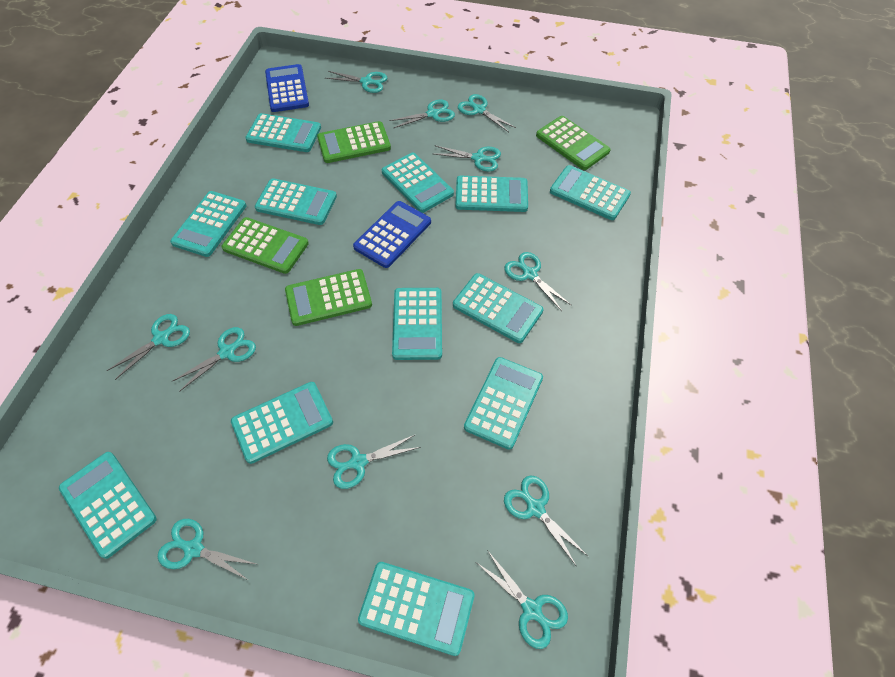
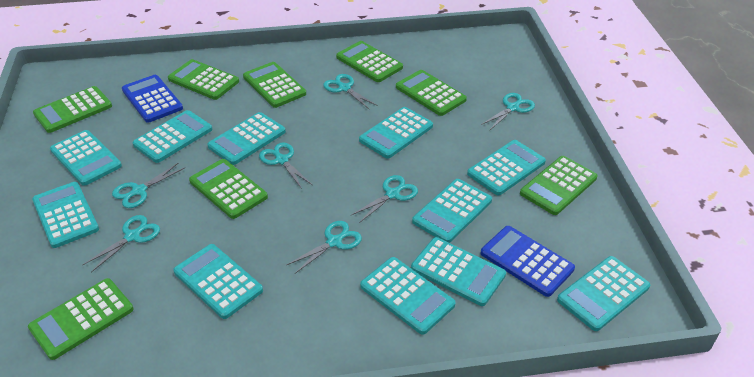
green calculator: 4 -> 8
turquoise calculator: 12 -> 11
turquoise scissors: 11 -> 7

